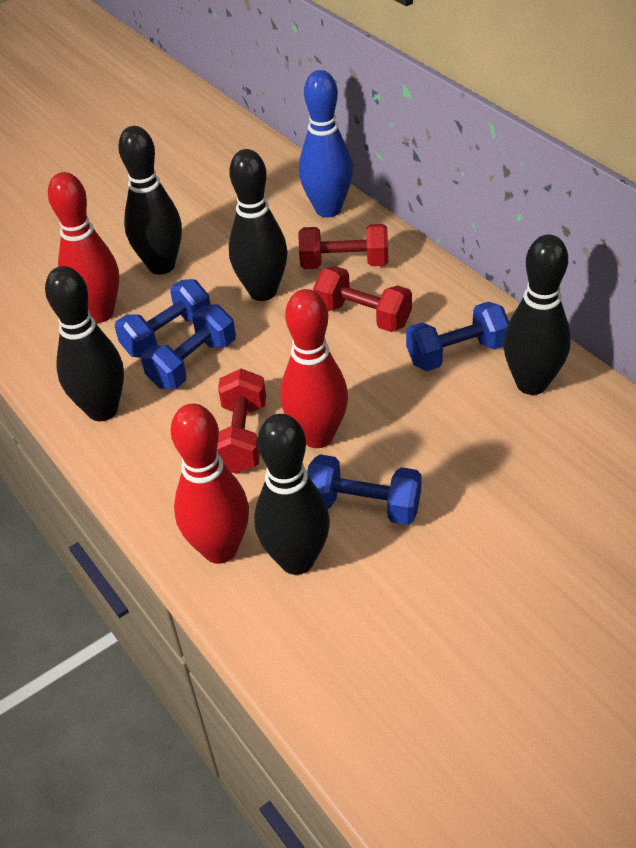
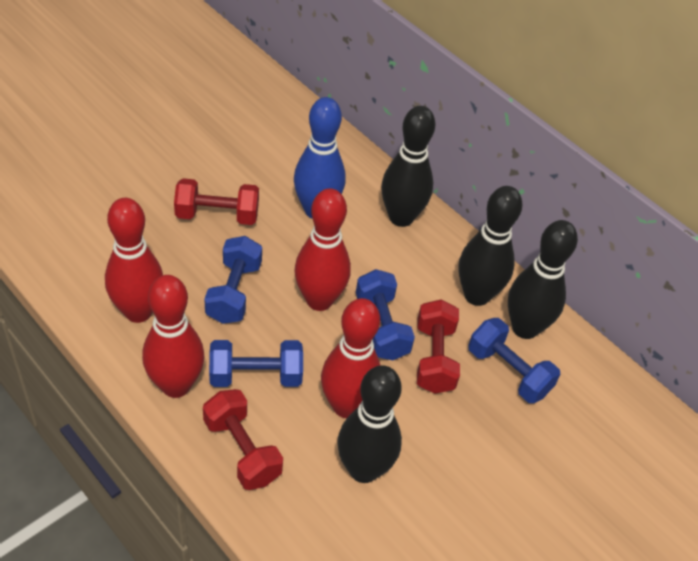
black bowling pin: 5 -> 4
red bowling pin: 3 -> 4

